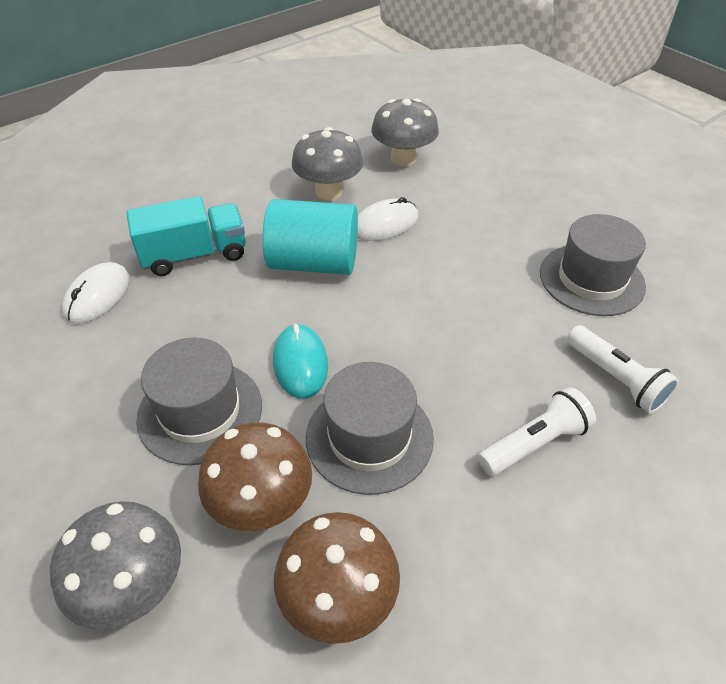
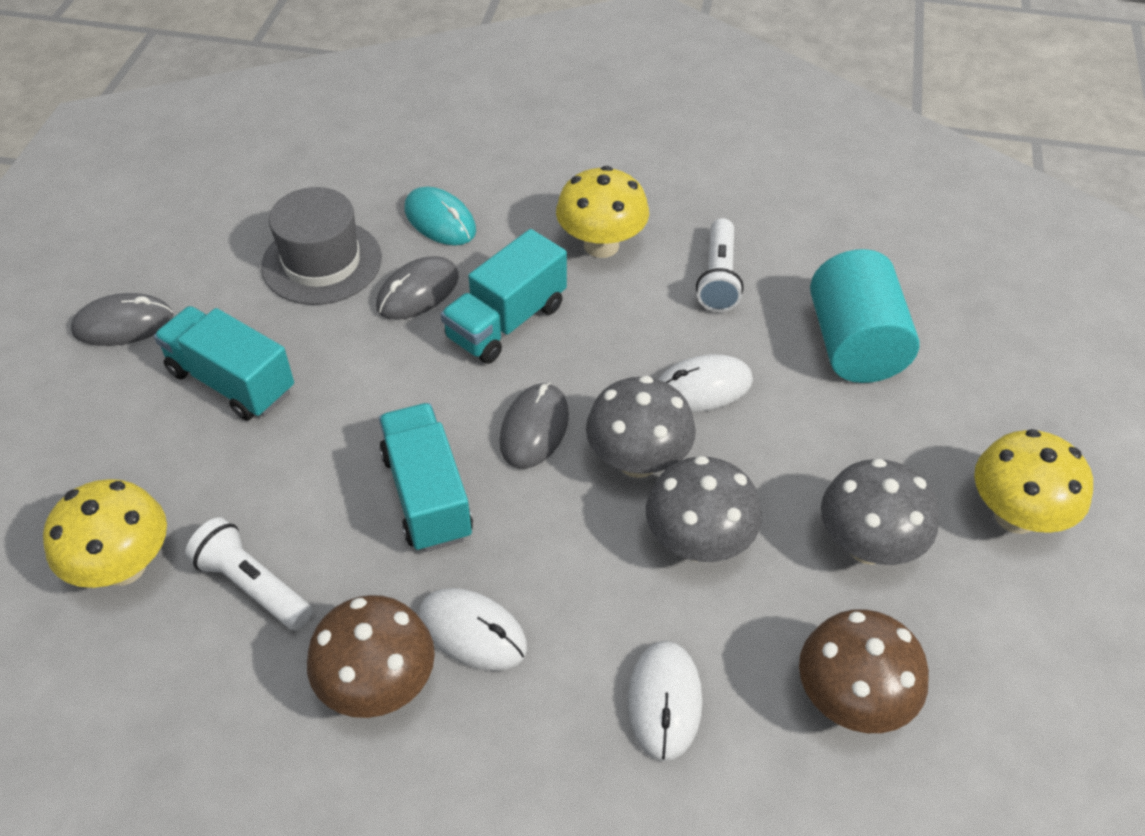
grey hat: 3 -> 1
grey mouse: 0 -> 3
turquoise truck: 1 -> 3
white mouse: 2 -> 3
yellow mushroom: 0 -> 3

